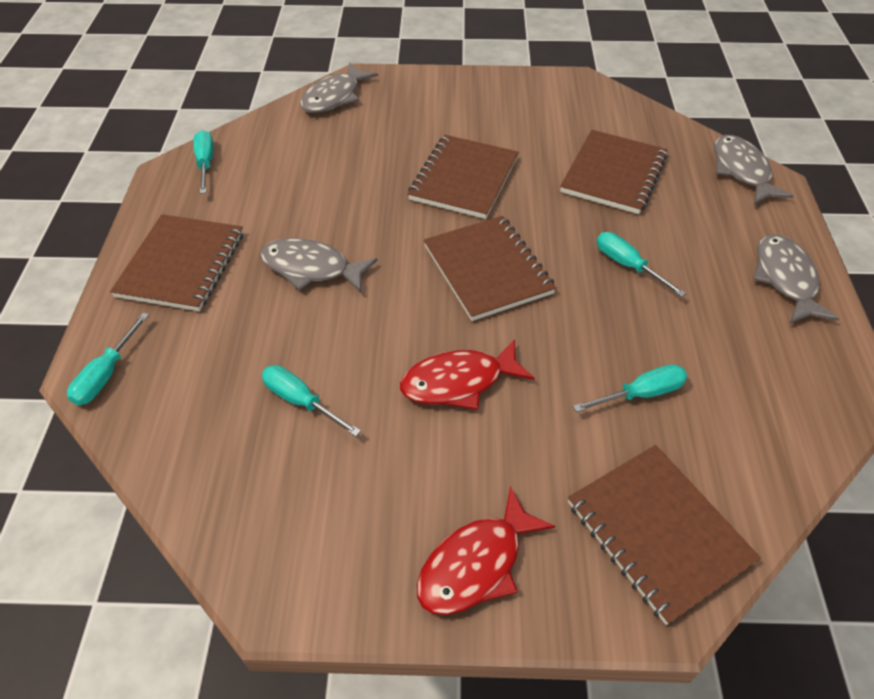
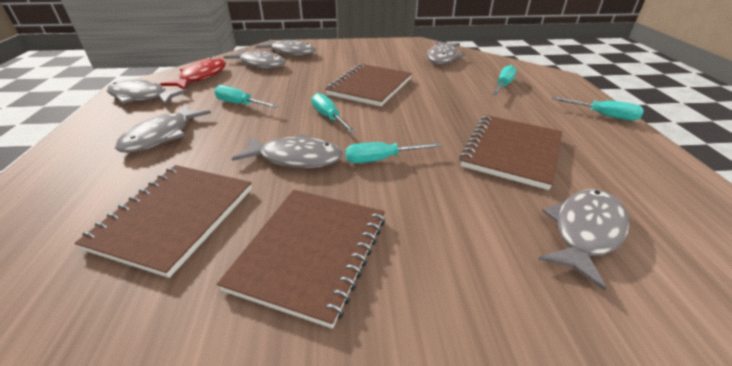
brown notebook: 5 -> 4
grey fish: 4 -> 7
red fish: 2 -> 1

